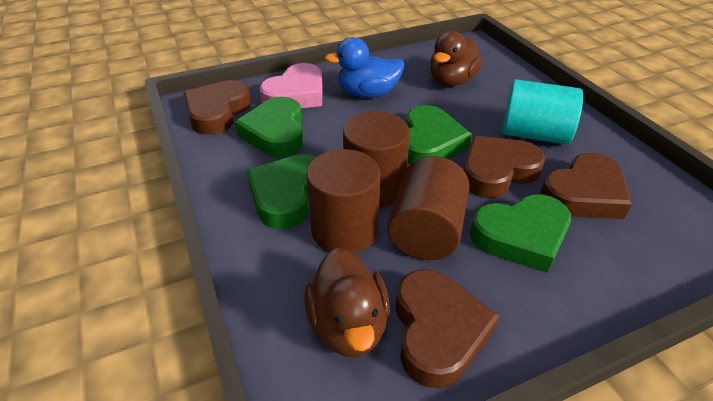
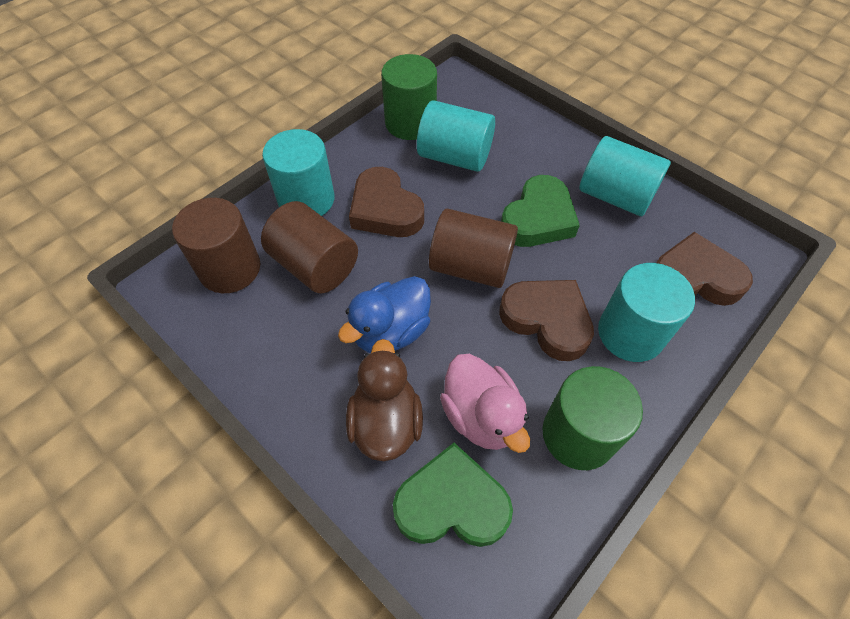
brown duck: 2 -> 1
brown heart: 4 -> 3
green cylinder: 0 -> 2
green heart: 4 -> 2
pink duck: 0 -> 1
pink heart: 1 -> 0
turquoise cylinder: 1 -> 4

